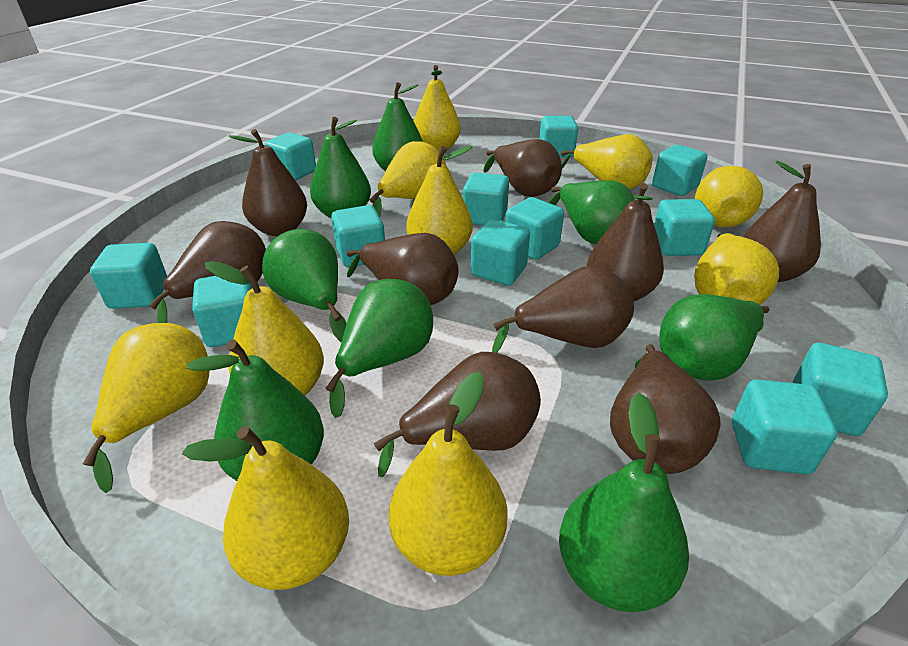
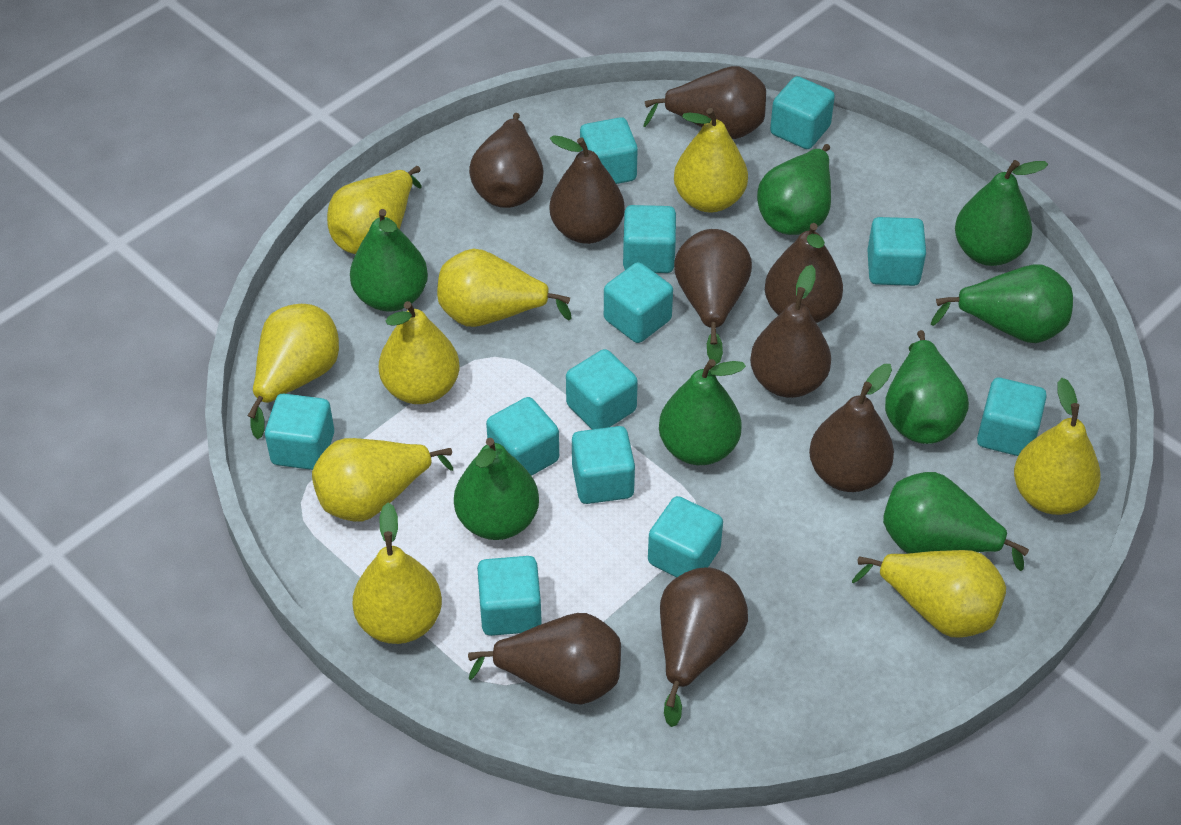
yellow pear: 10 -> 9

